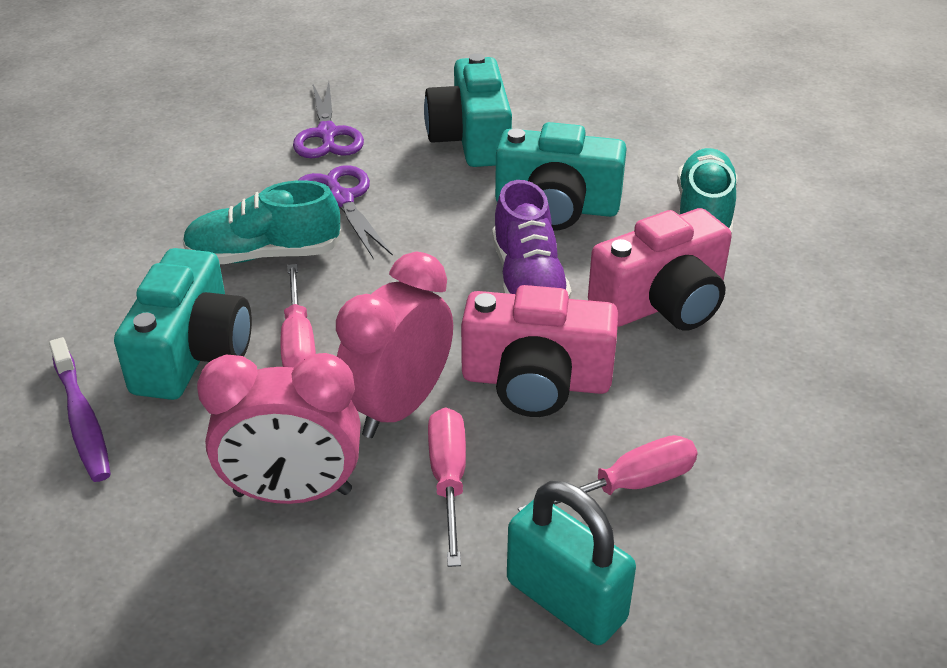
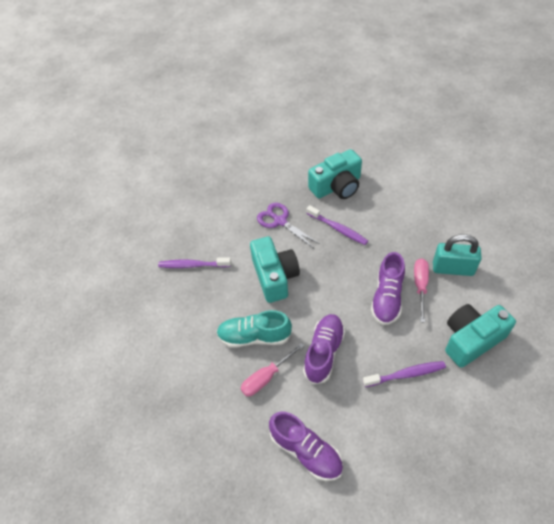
pink camera: 2 -> 0
pink clock: 2 -> 0
pink screwdriver: 3 -> 2
purple scissors: 2 -> 1
purple shoe: 1 -> 3
purple toothbrush: 1 -> 3
turquoise shoe: 2 -> 1

